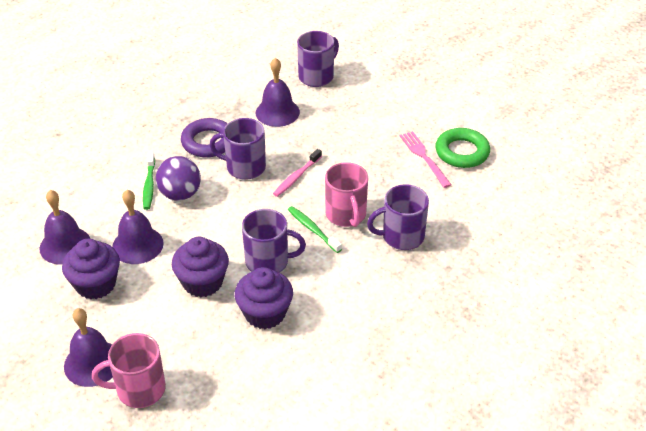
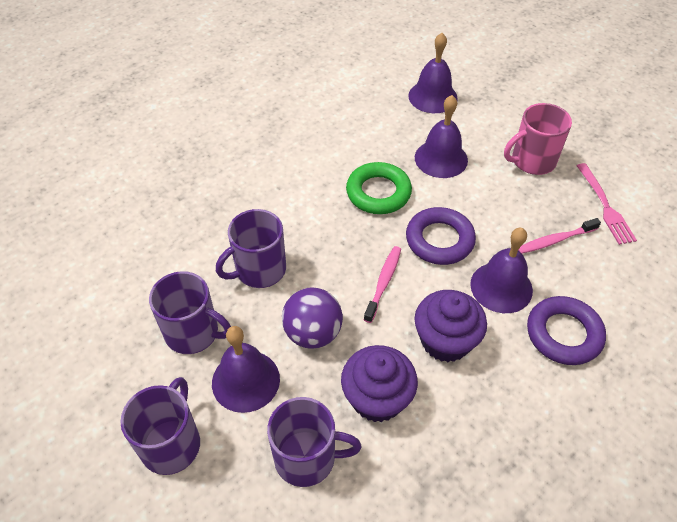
green toothbrush: 2 -> 0
pink mug: 2 -> 1
pink toothbrush: 1 -> 2
purple cupcake: 3 -> 2
purple ring: 1 -> 2

